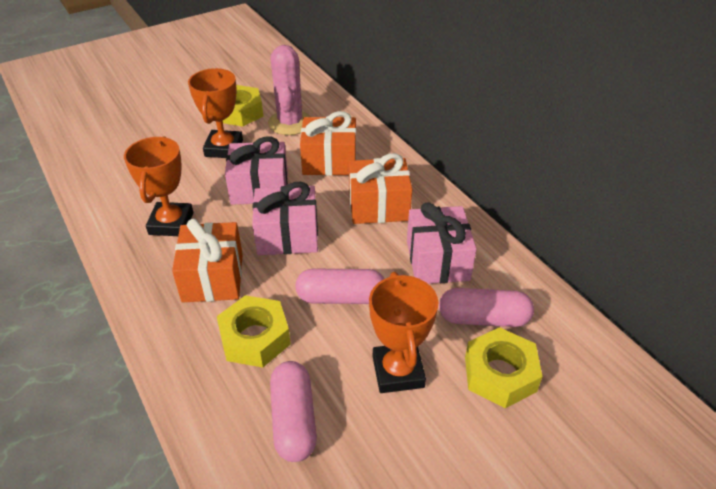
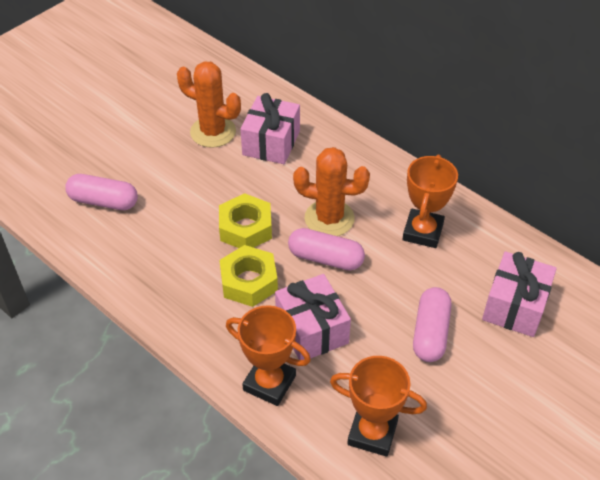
orange cactus: 0 -> 2
orange gift: 3 -> 0
pink cactus: 1 -> 0
yellow nut: 3 -> 2

